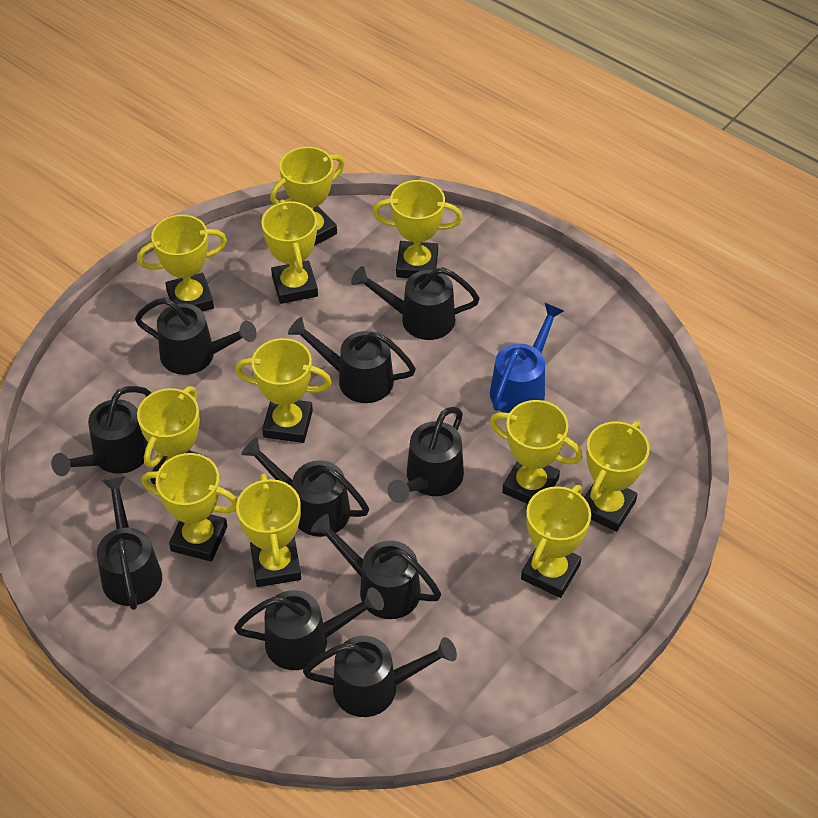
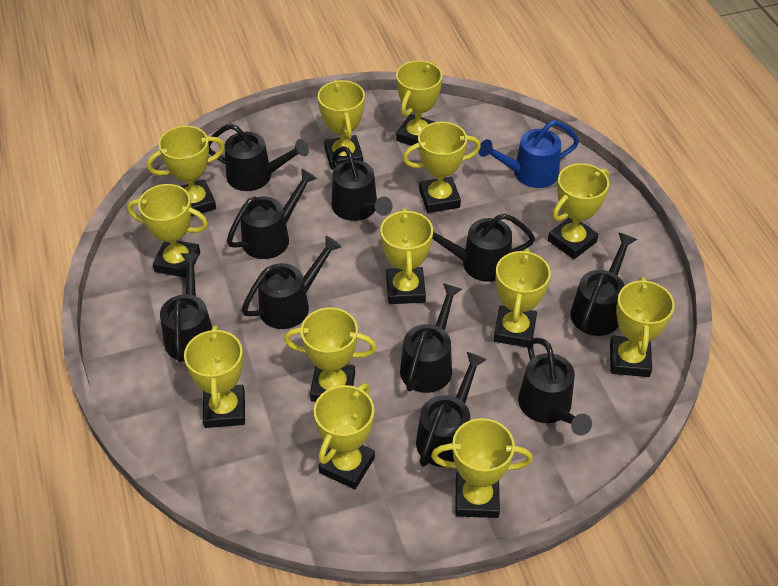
yellow trophy: 11 -> 13

